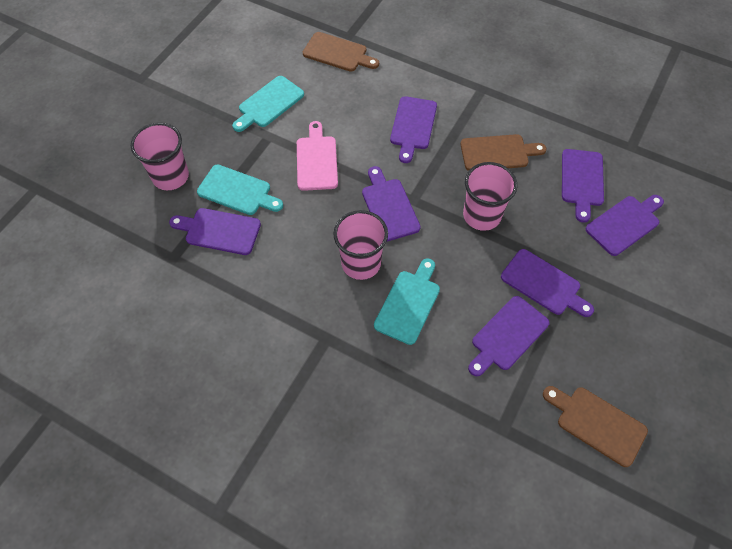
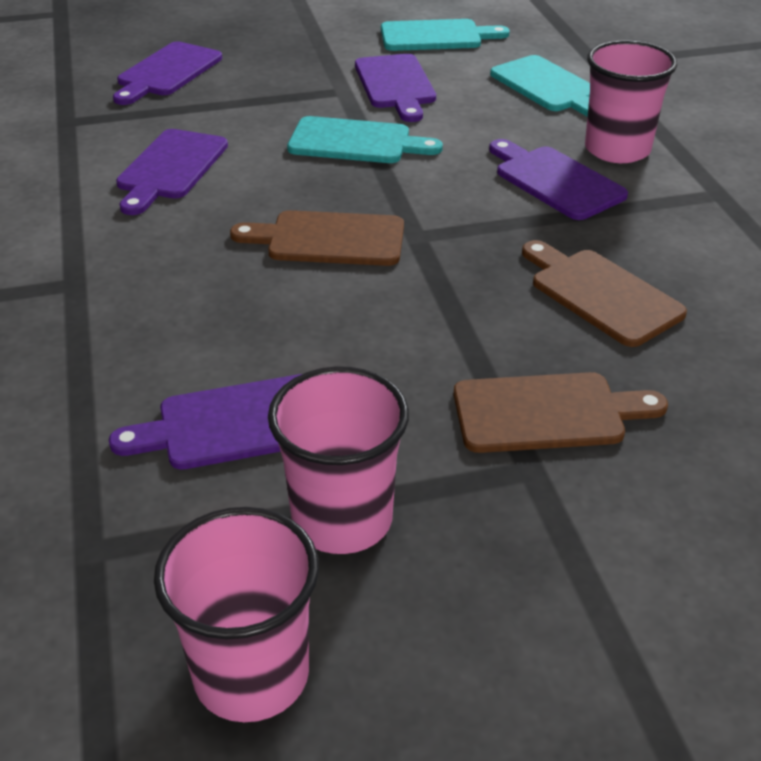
pink cutting board: 1 -> 0
purple cutting board: 7 -> 5

